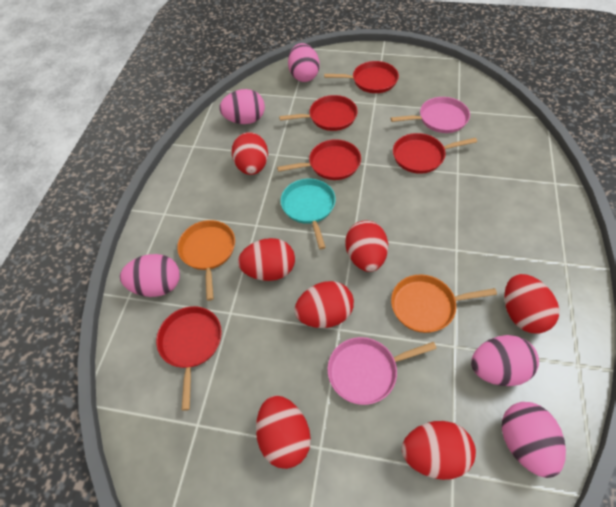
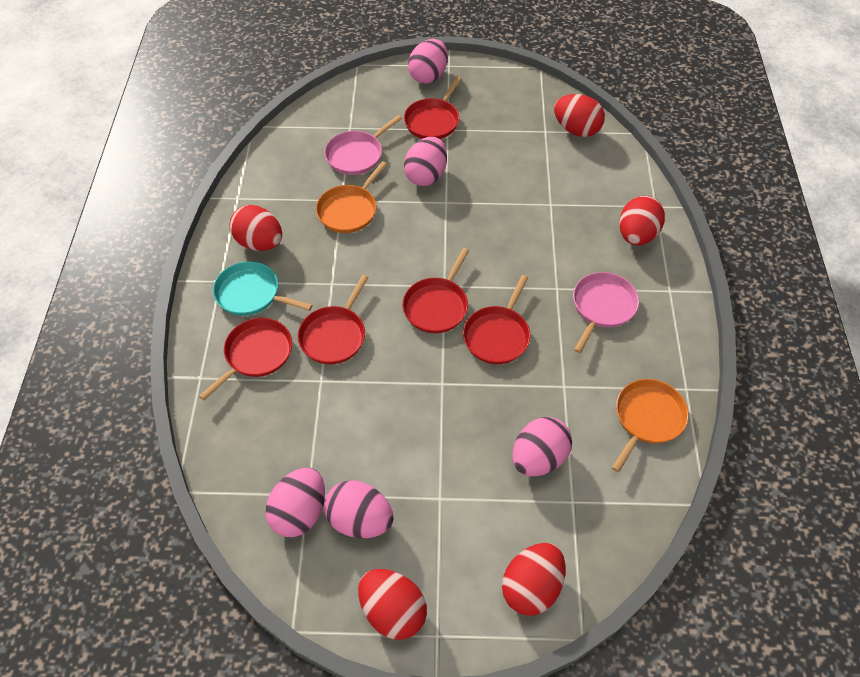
red egg: 7 -> 5

